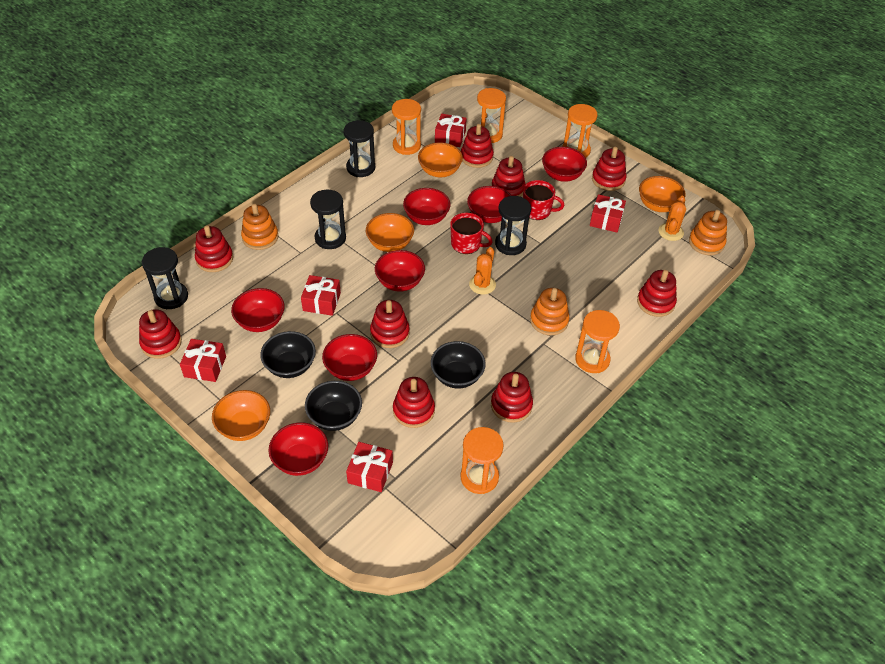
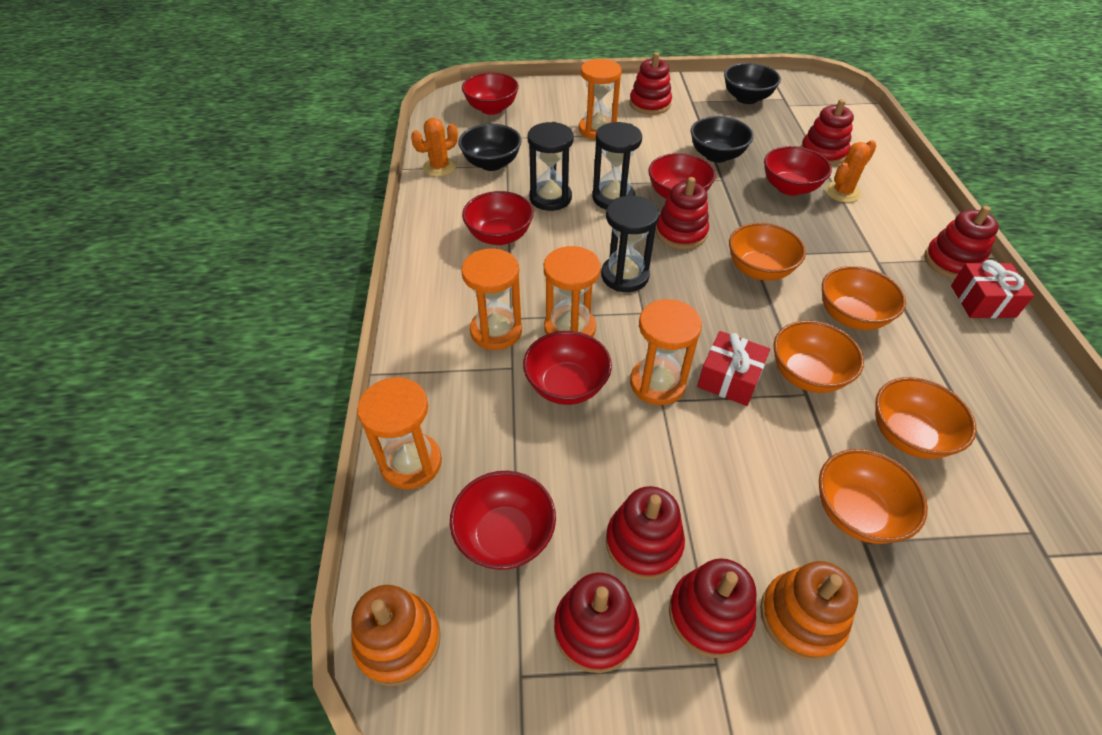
black hourglass: 4 -> 3
orange bowl: 4 -> 5
orange stacking toy: 3 -> 2
red bowl: 7 -> 6
red gift: 5 -> 2
red mug: 2 -> 0
red stacking toy: 9 -> 7

